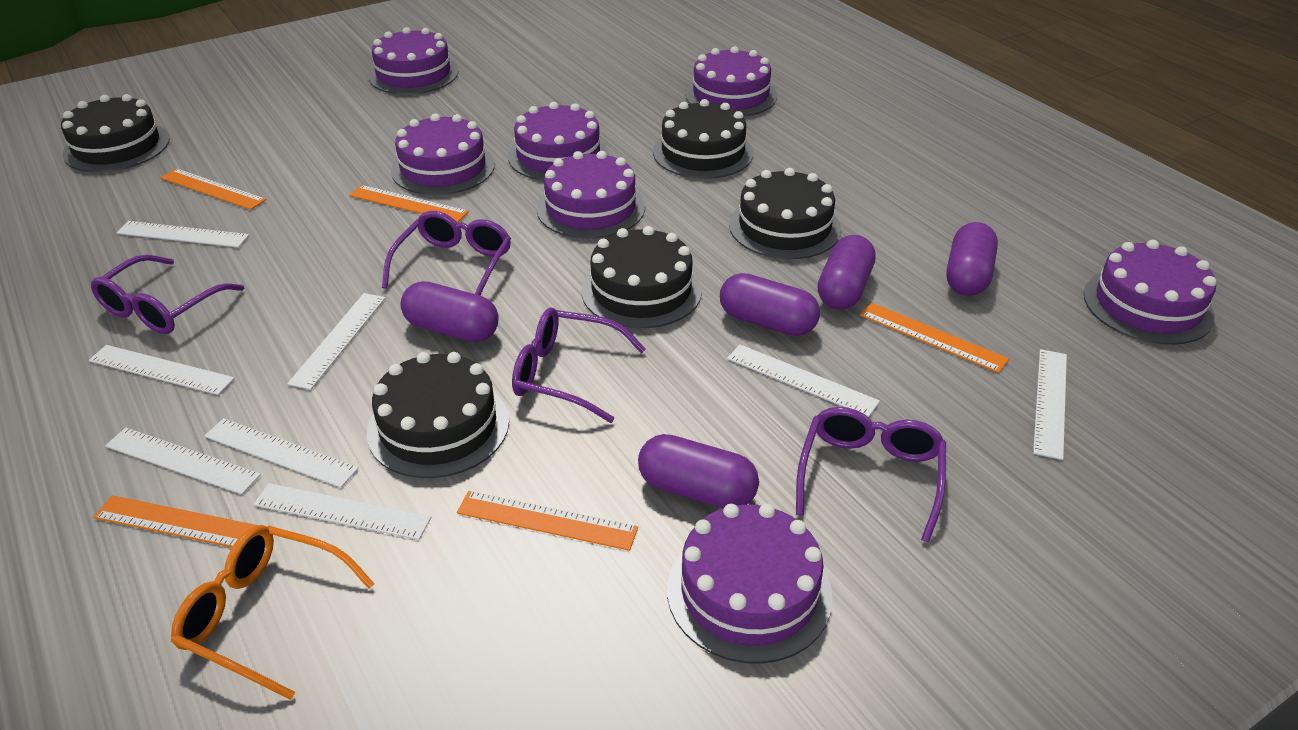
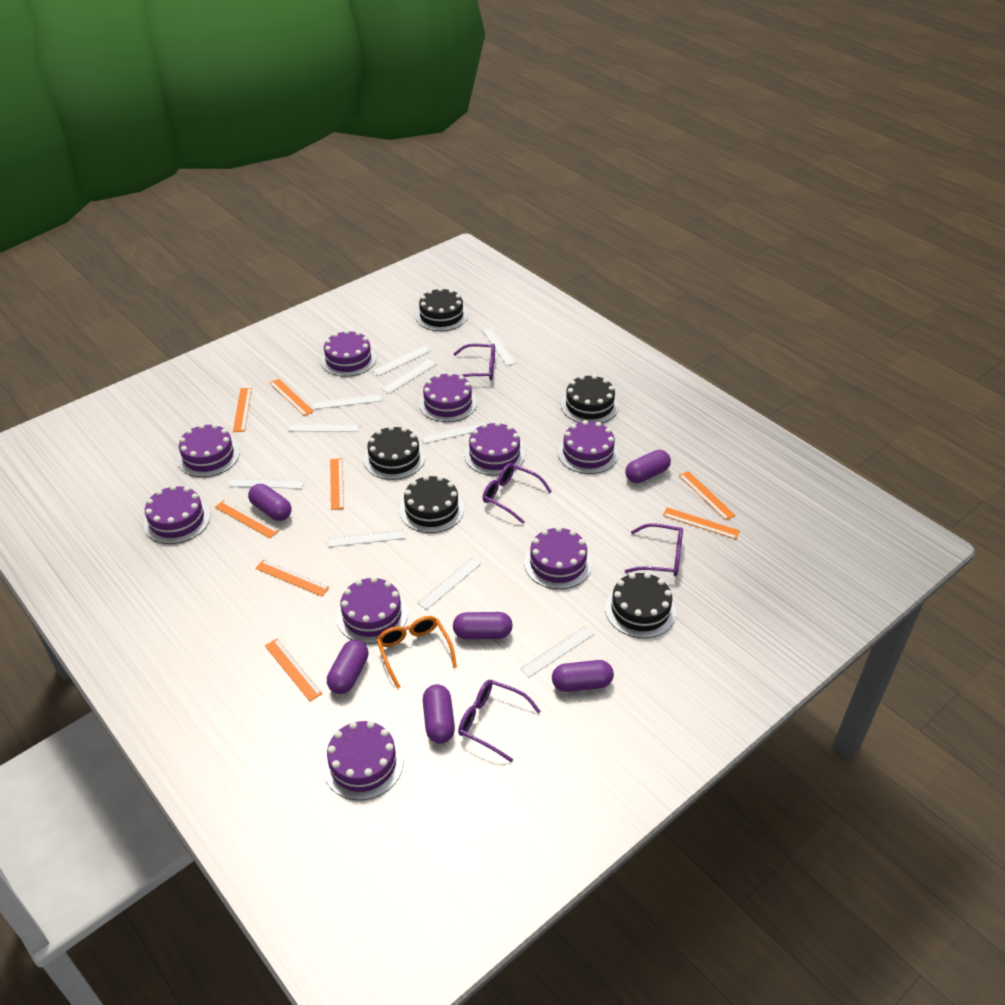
orange ruler: 5 -> 8
purple cake: 7 -> 9
purple capsule: 5 -> 6
white ruler: 8 -> 10

